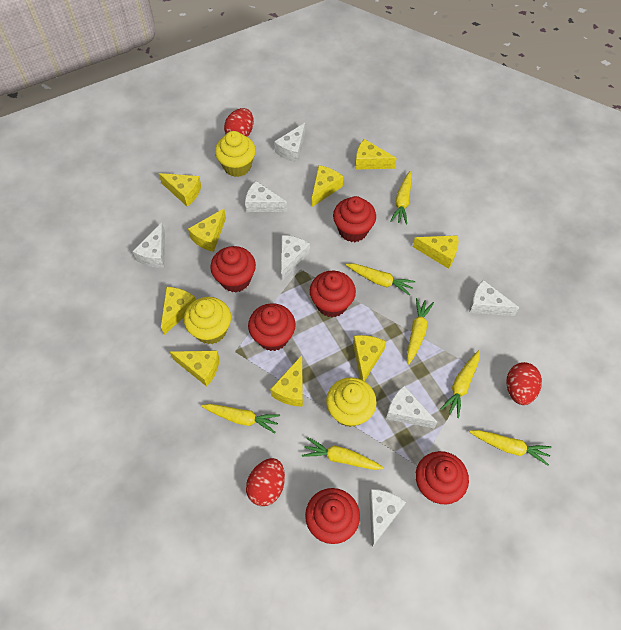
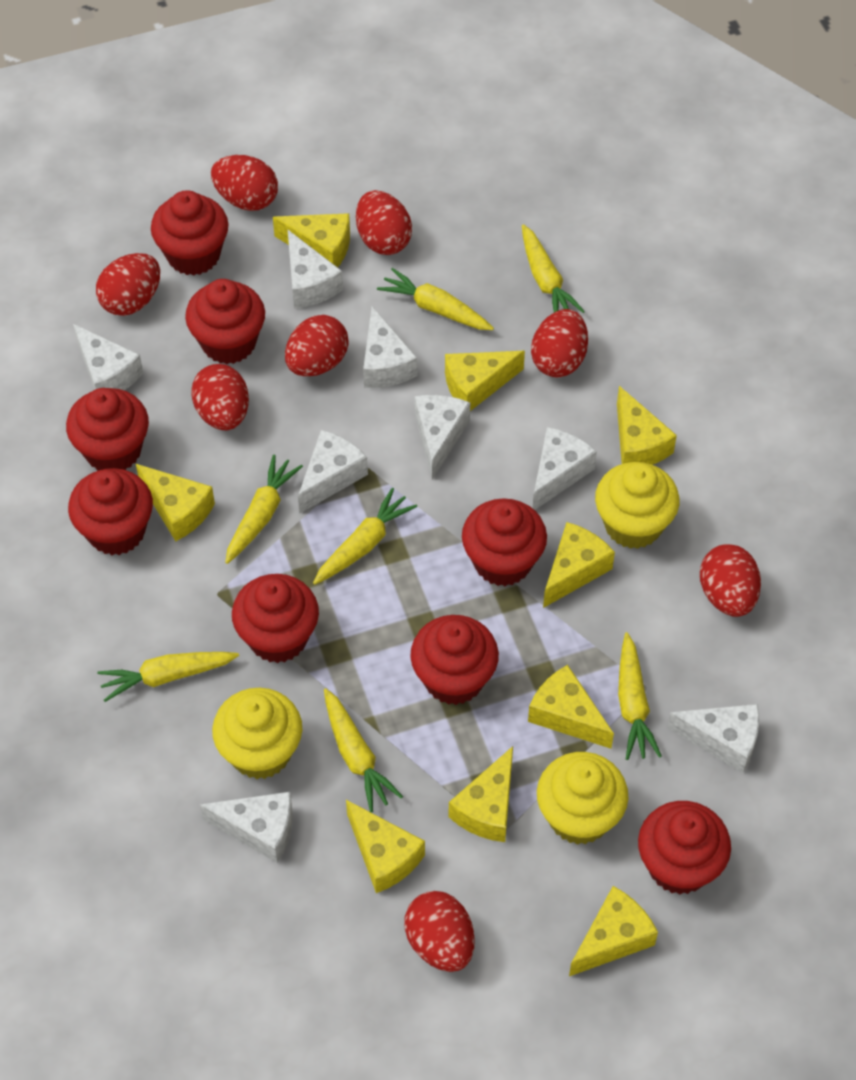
red cupcake: 6 -> 8
red egg: 3 -> 8
white cheese: 7 -> 8

